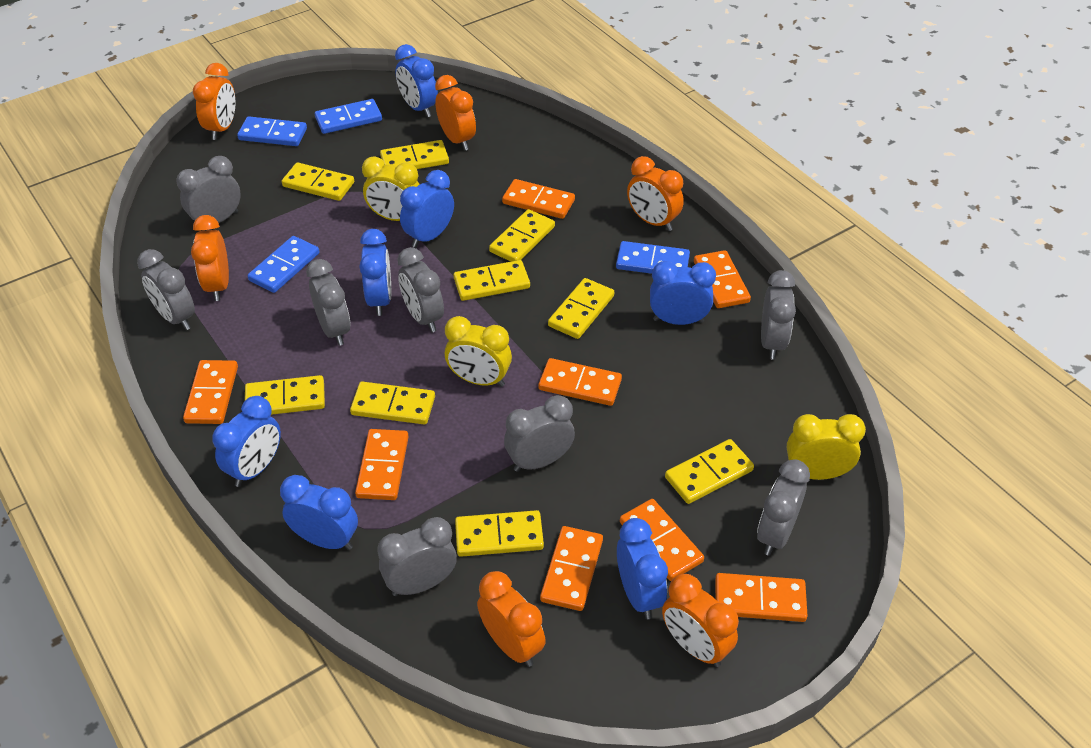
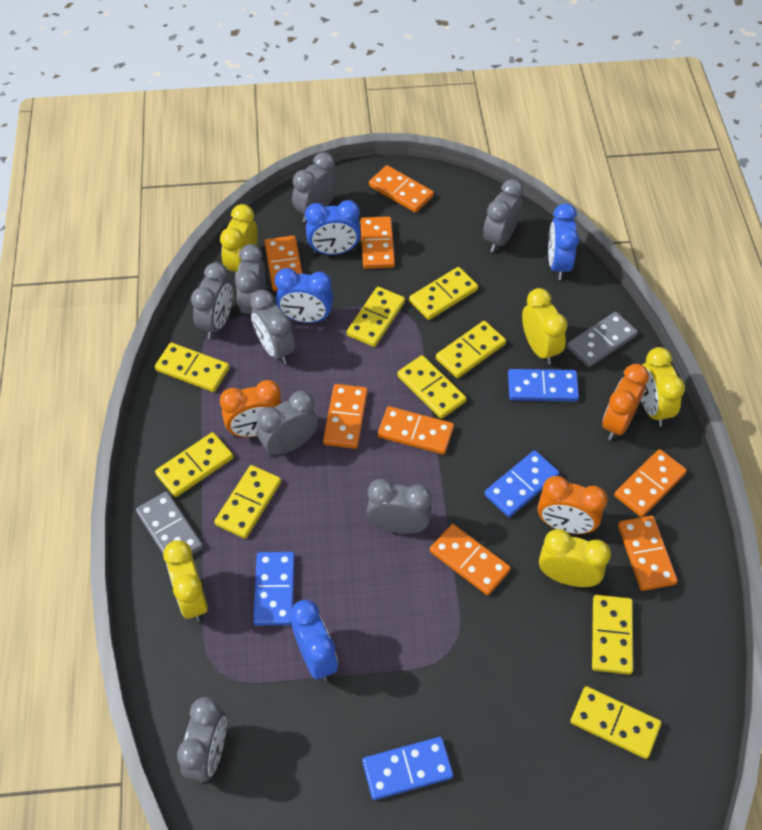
blue clock: 7 -> 4
grey domino: 0 -> 2
orange clock: 6 -> 3
yellow clock: 3 -> 5

